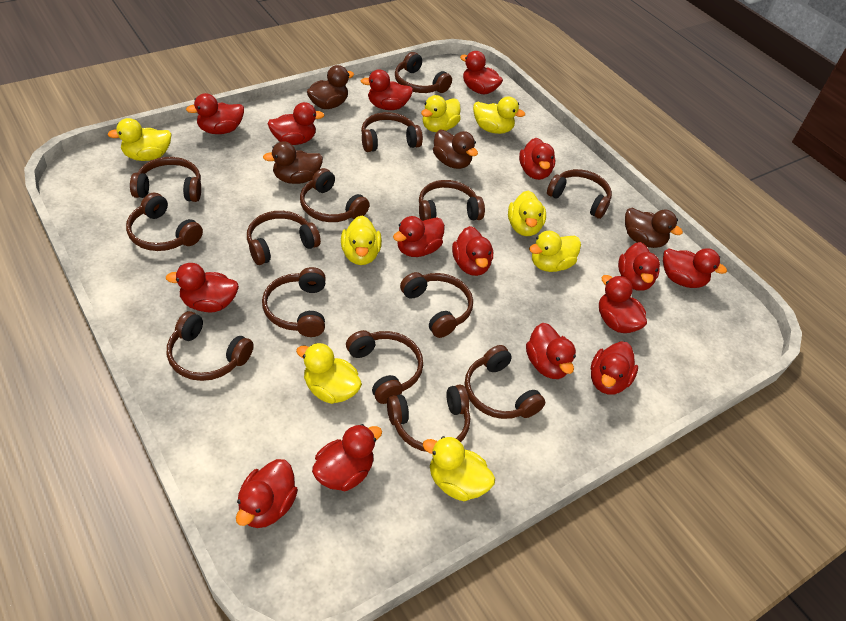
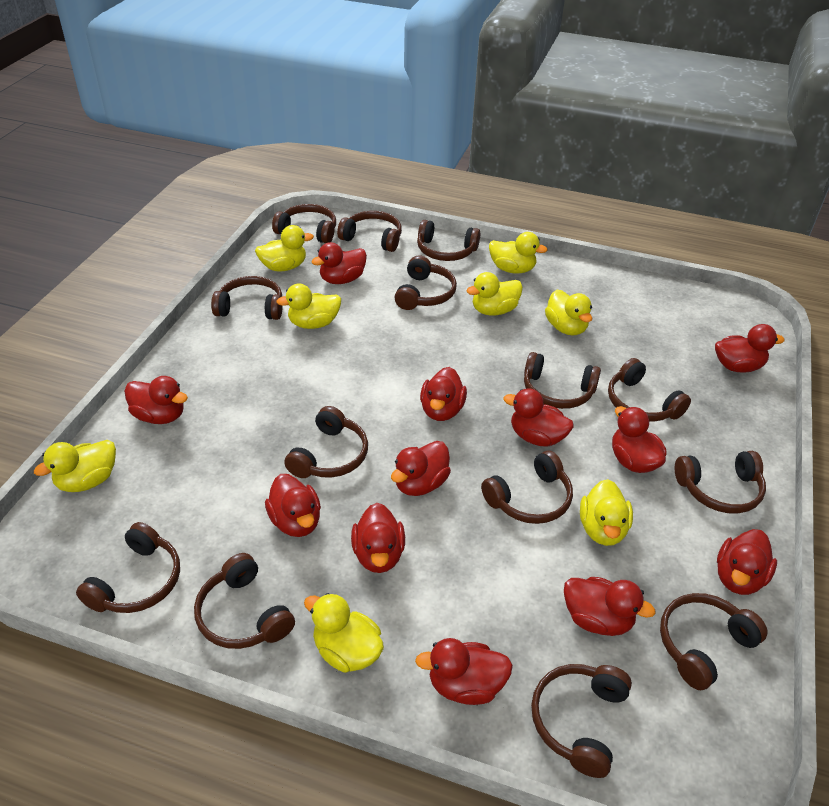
brown duck: 4 -> 0
red duck: 15 -> 12

